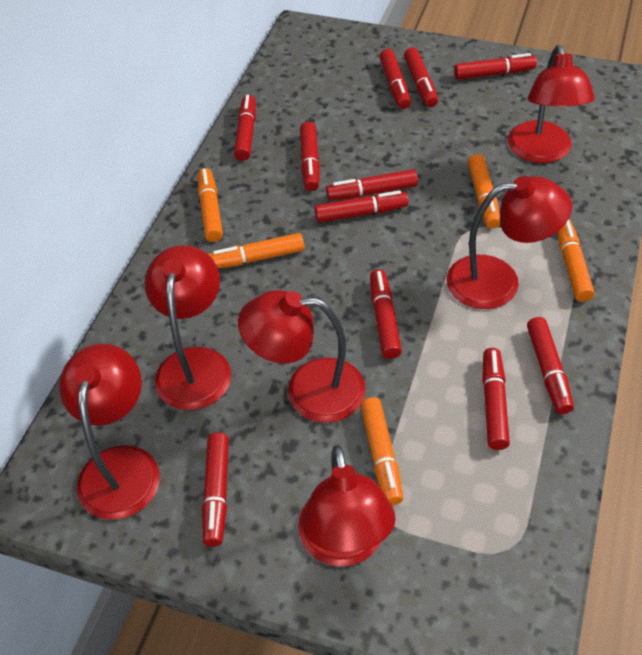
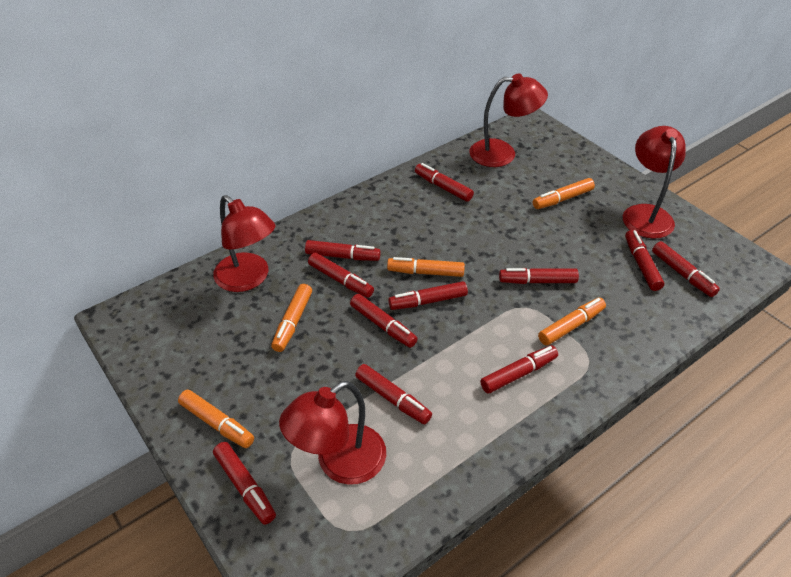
red lamp: 6 -> 4

